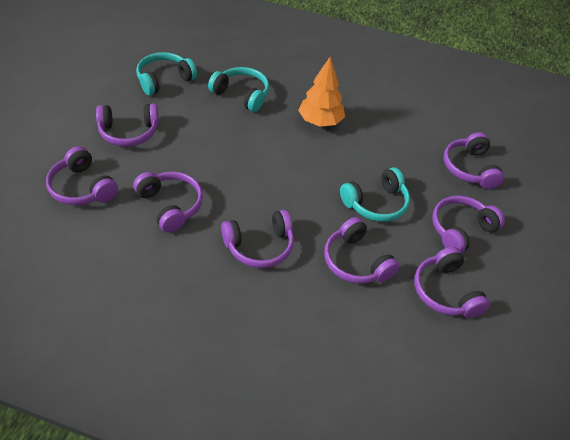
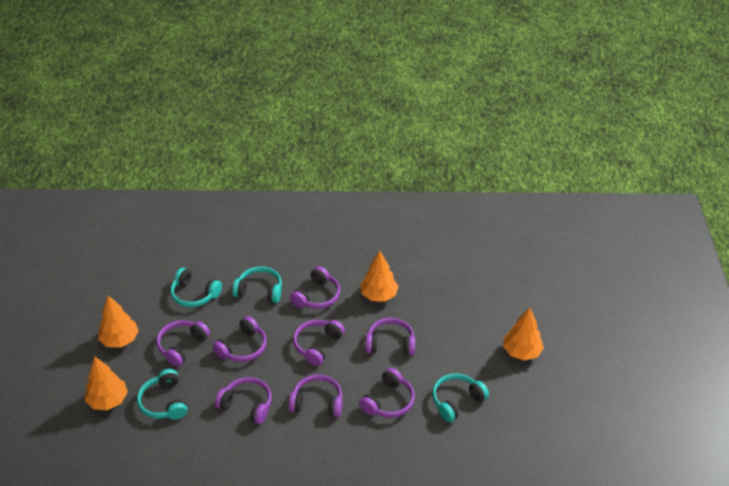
orange tree: 1 -> 4
turquoise headphones: 3 -> 4

